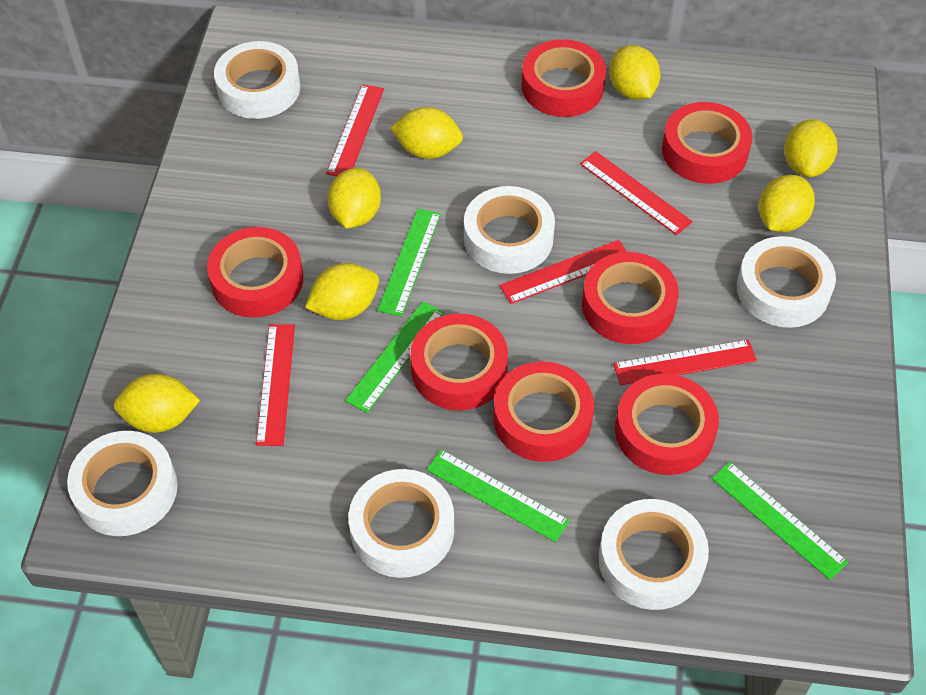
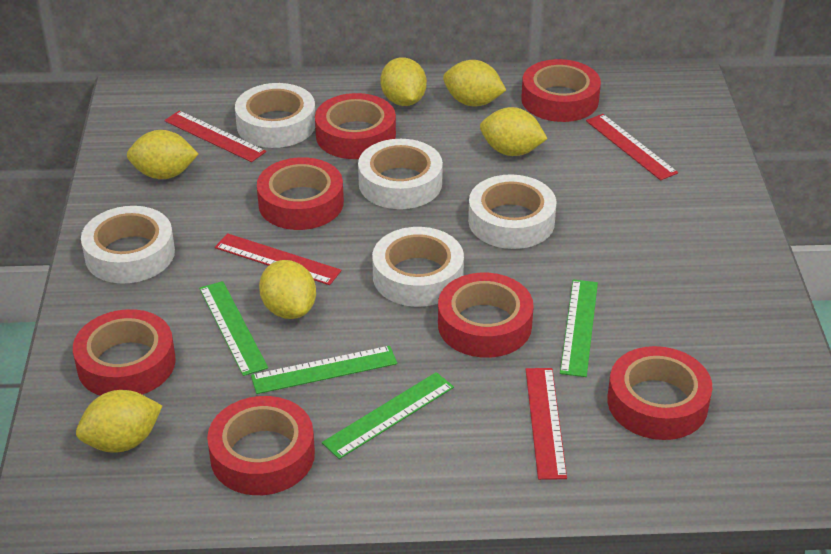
red ruler: 5 -> 4
white tape: 6 -> 5
yellow lemon: 7 -> 6

